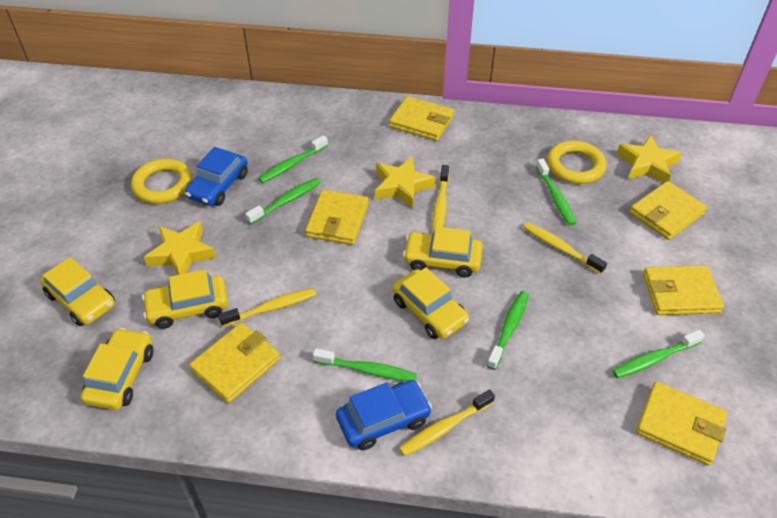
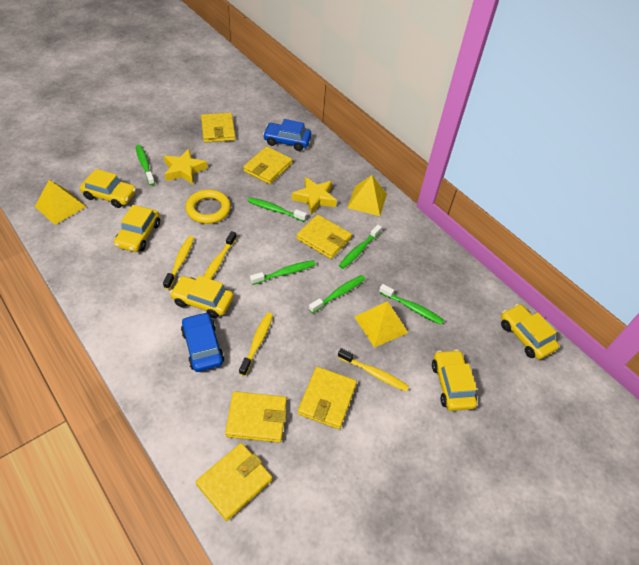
yellow pyramid: 0 -> 3
yellow ring: 2 -> 1
yellow star: 3 -> 2

